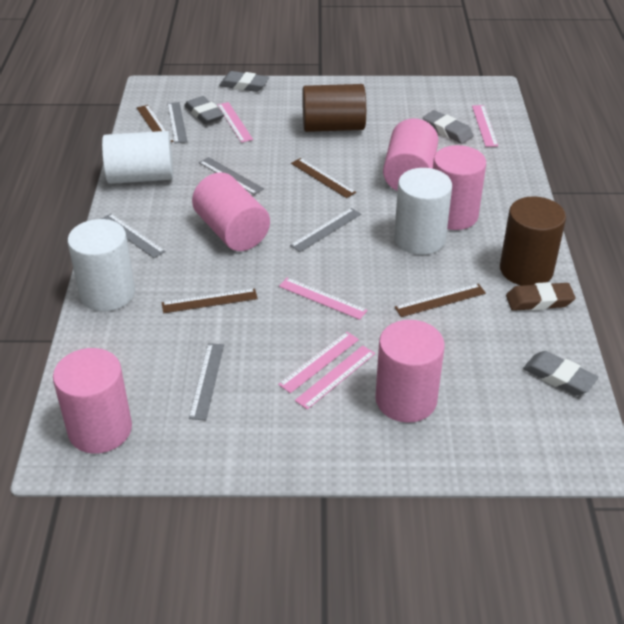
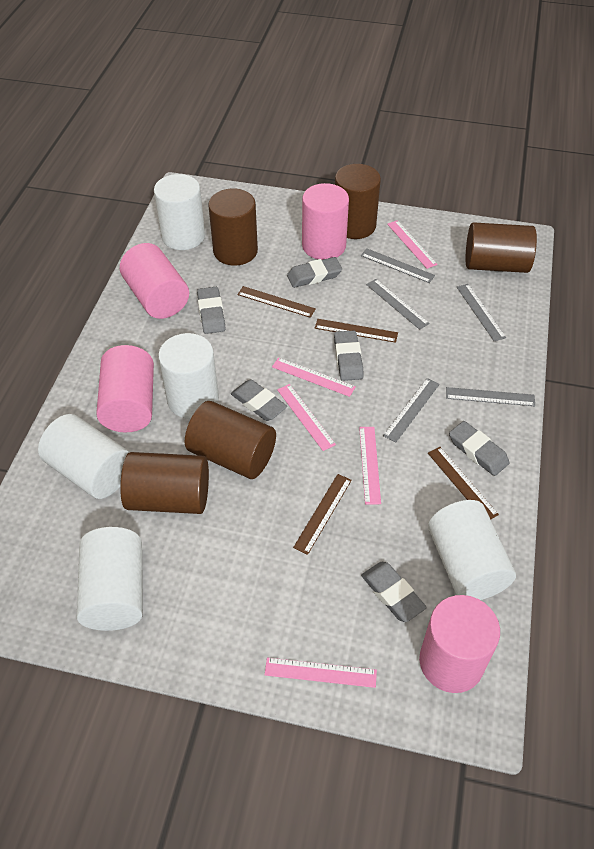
brown cylinder: 2 -> 5
brown eraser: 1 -> 0
grey eraser: 4 -> 6
pink cylinder: 5 -> 4
white cylinder: 3 -> 5

